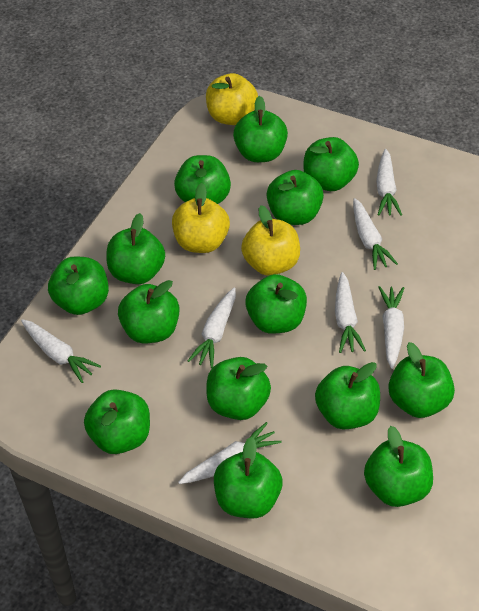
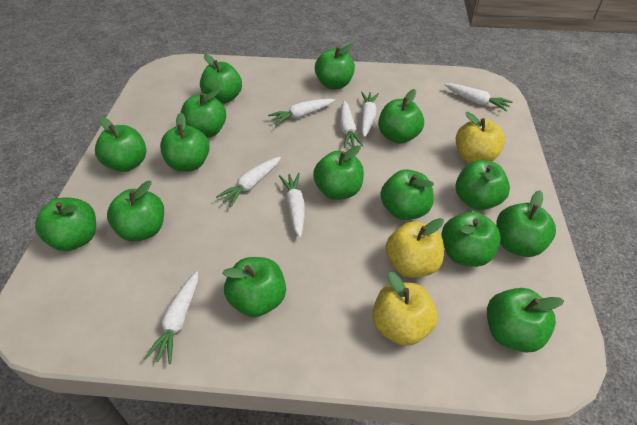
green apple: 14 -> 15

